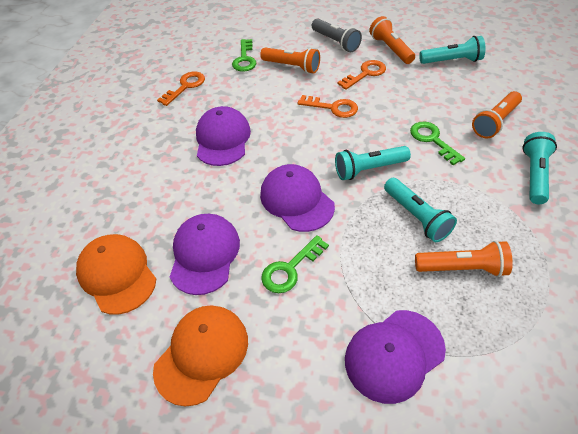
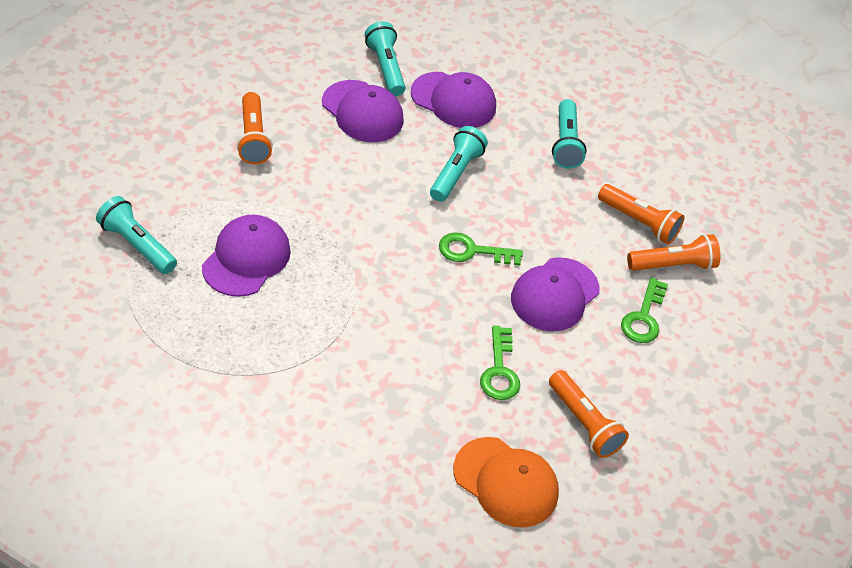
grey flashlight: 1 -> 0
orange cap: 2 -> 1
orange key: 3 -> 0

